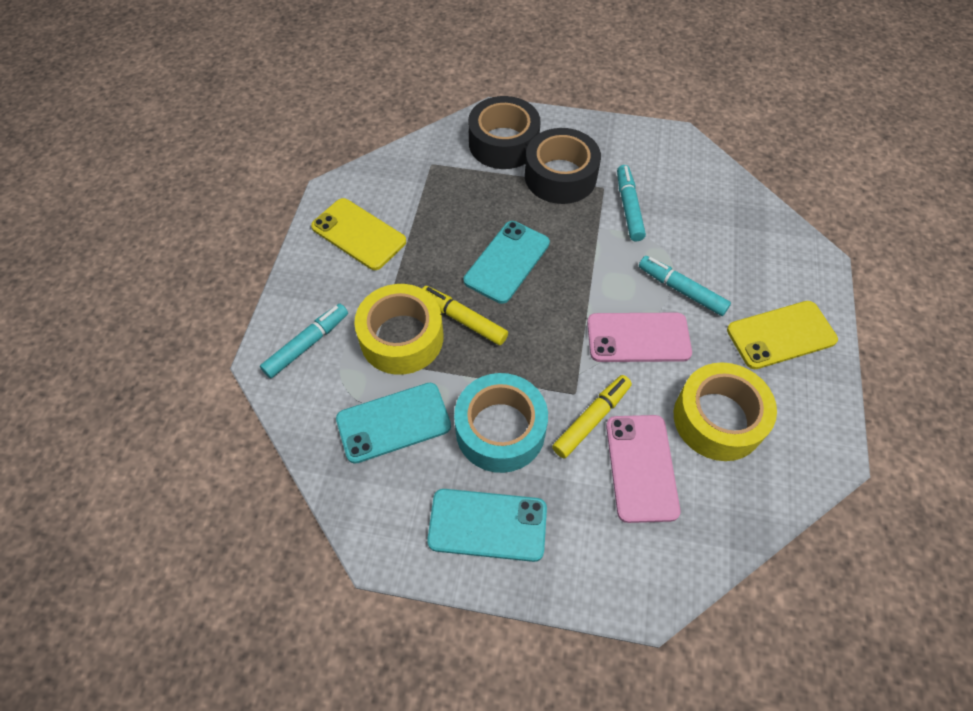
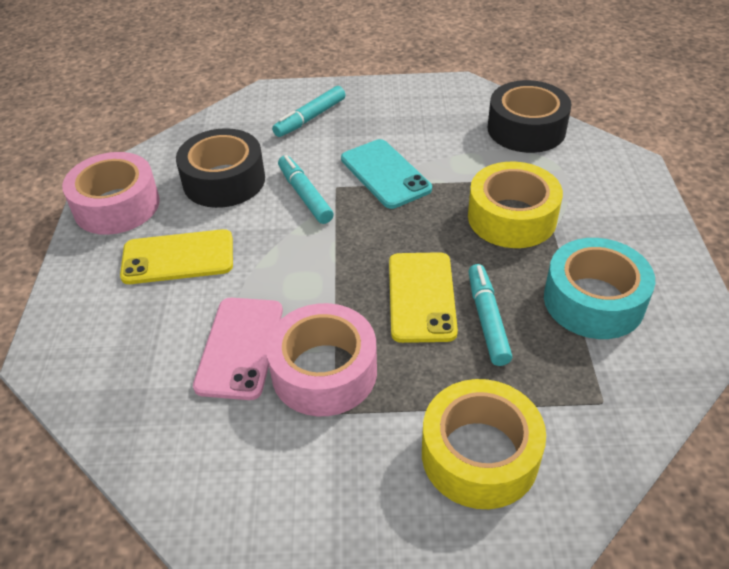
pink phone: 2 -> 1
pink tape: 0 -> 2
turquoise phone: 3 -> 1
yellow marker: 2 -> 0

